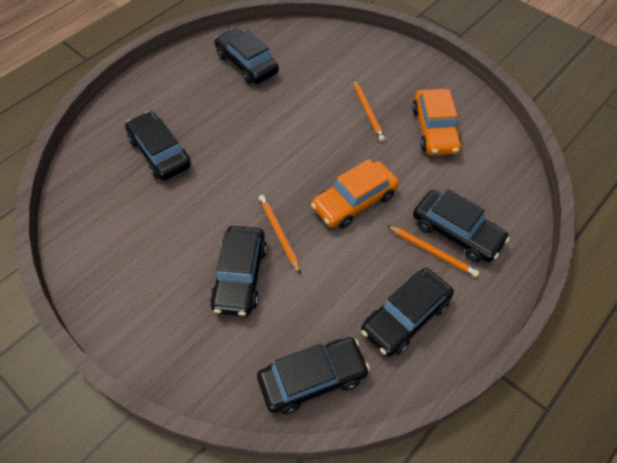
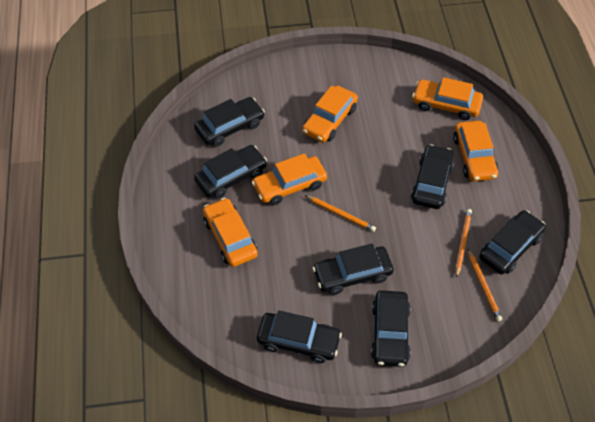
black car: 6 -> 7
orange car: 2 -> 5

